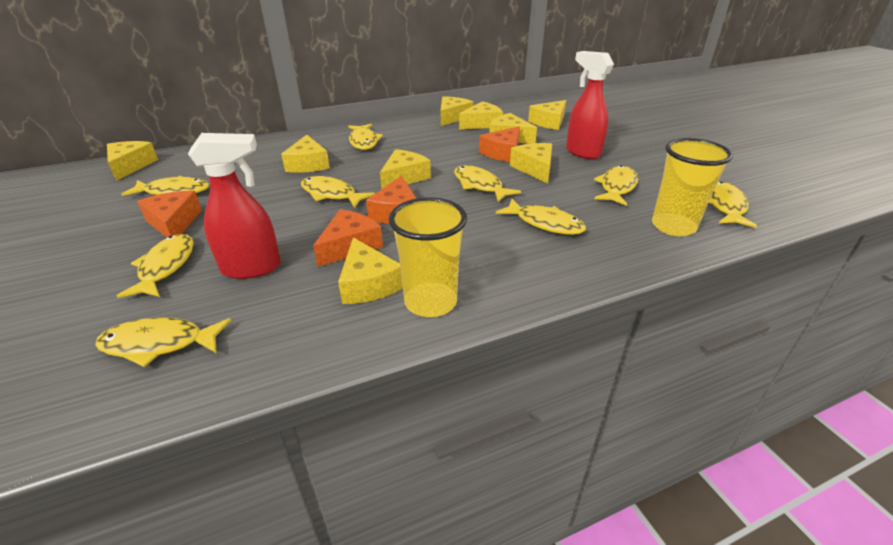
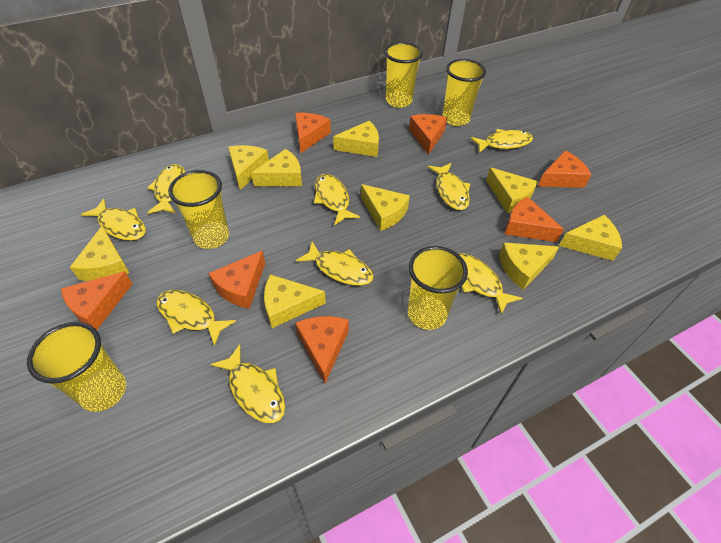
orange cheese: 4 -> 7
red spray bottle: 2 -> 0
yellow cup: 2 -> 5

